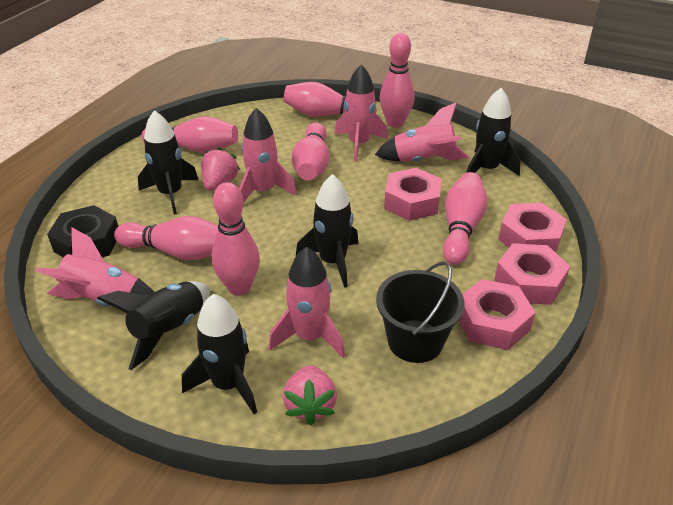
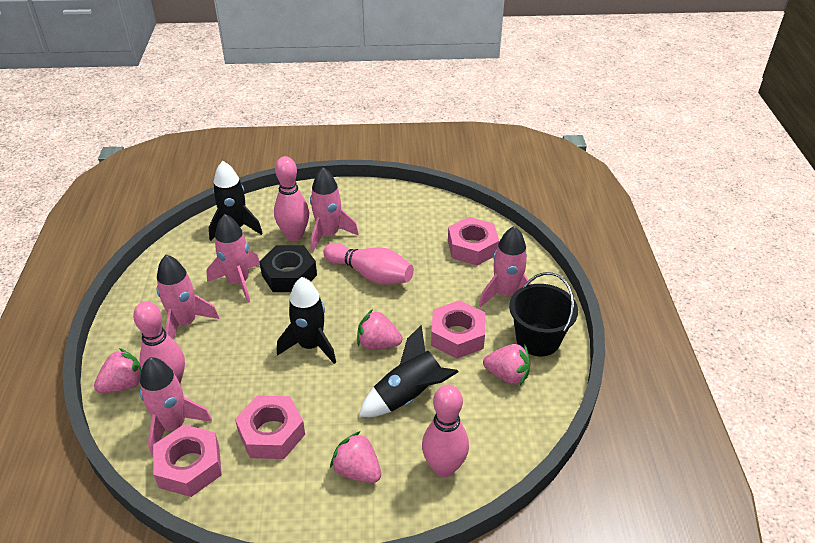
black rocket: 5 -> 3
pink bowling pin: 7 -> 4
pink strawberry: 2 -> 4

